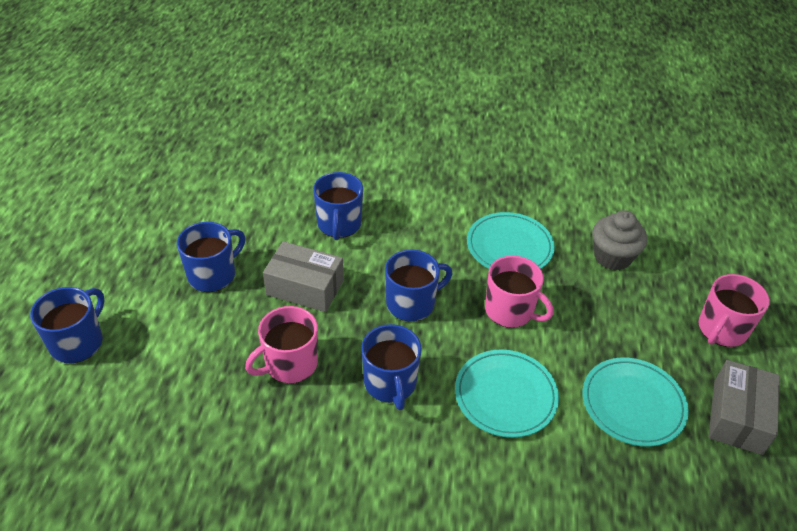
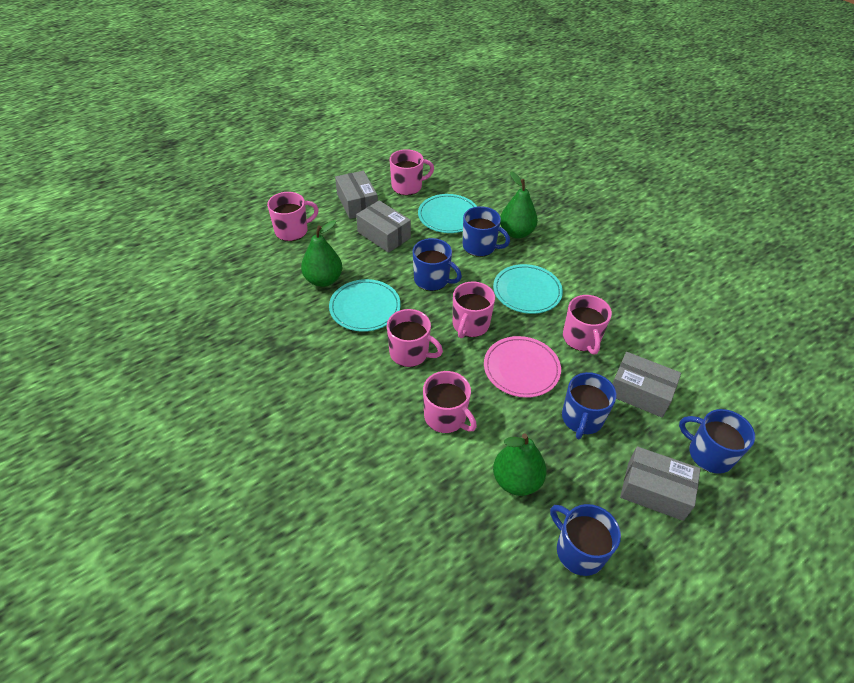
green pear: 0 -> 3
grey box: 2 -> 4
grey cupcake: 1 -> 0
pink mug: 3 -> 6
pink plate: 0 -> 1

